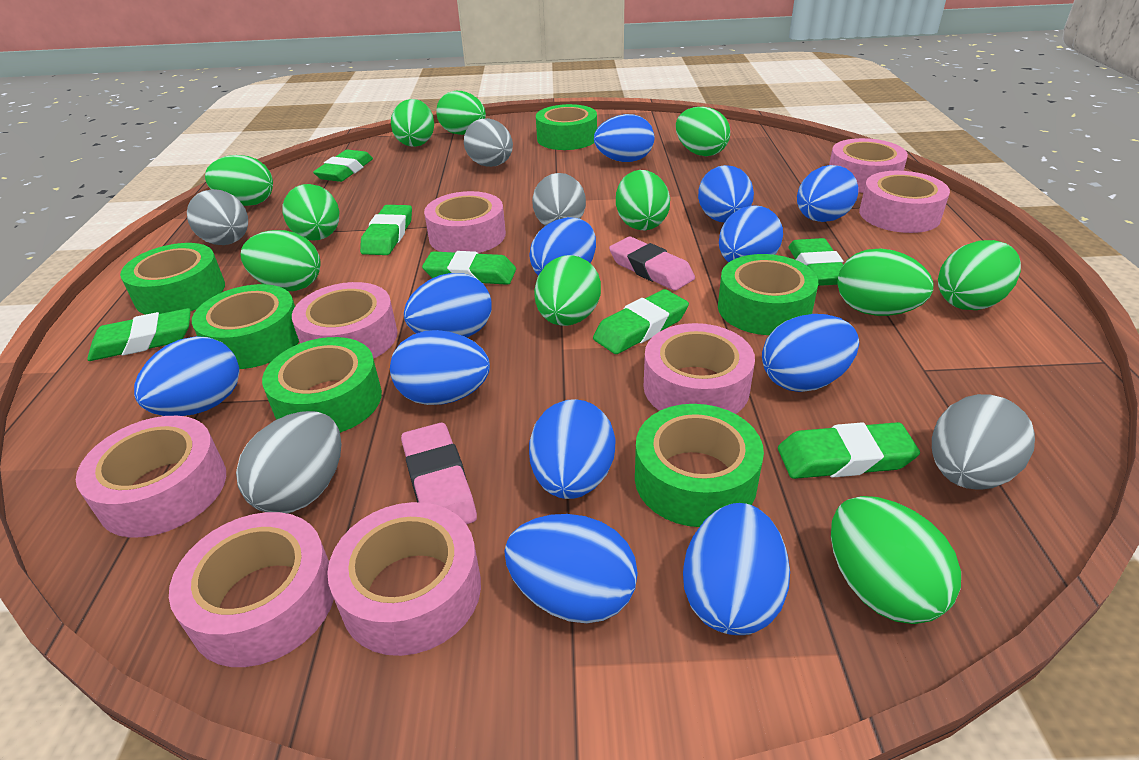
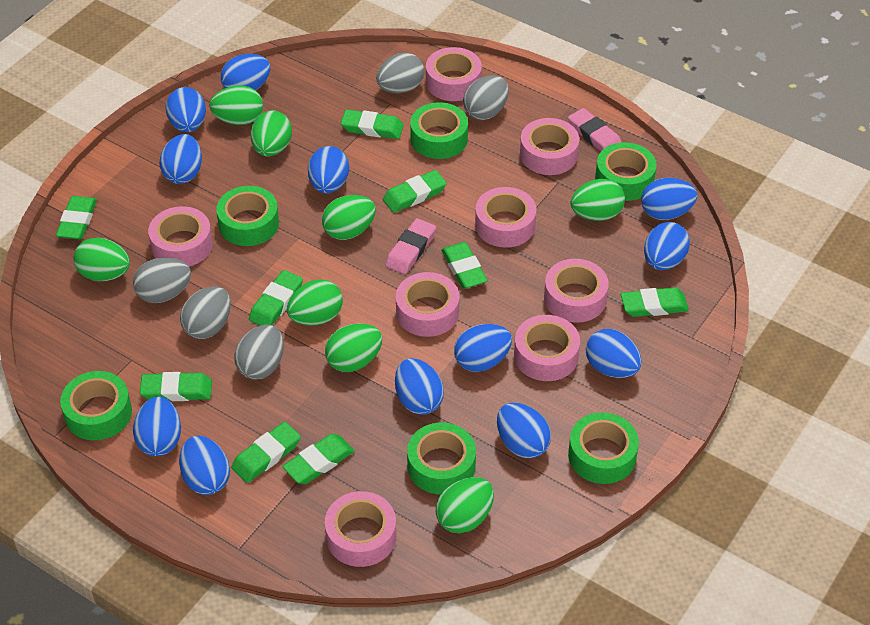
green egg: 11 -> 8
green eraser: 7 -> 9

